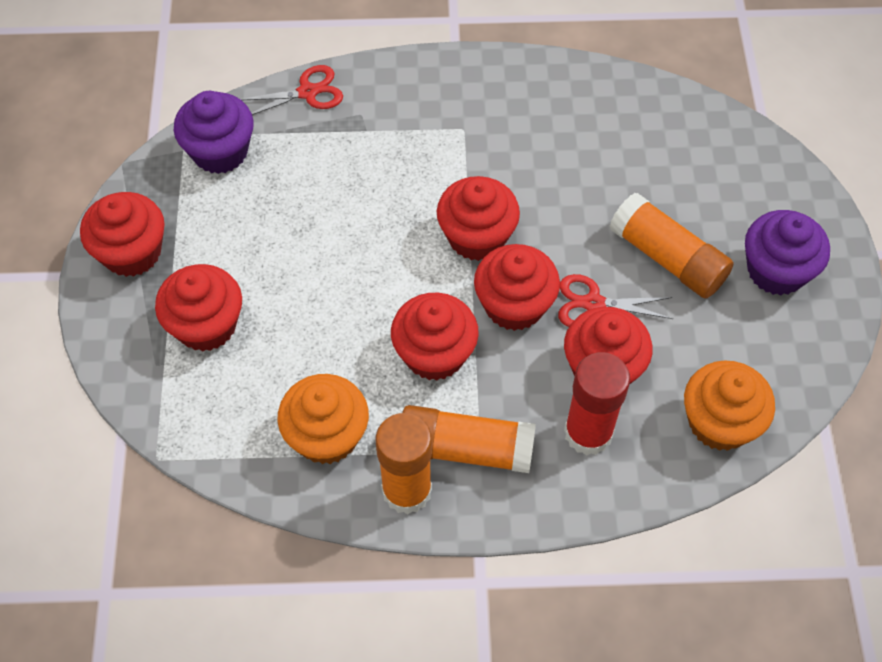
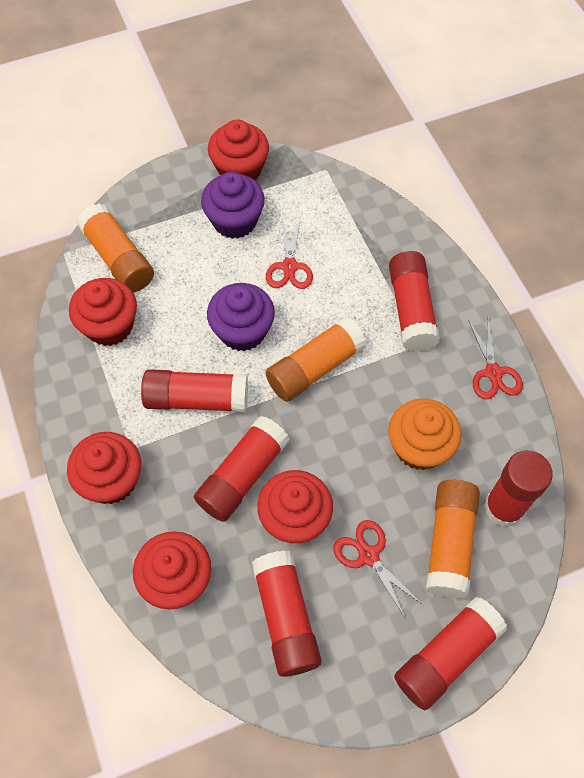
orange cupcake: 2 -> 1
red cupcake: 6 -> 5
red glue stick: 1 -> 6
red scissors: 2 -> 3

